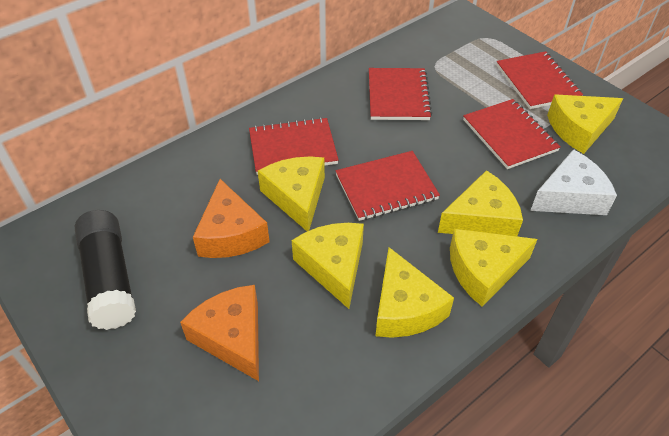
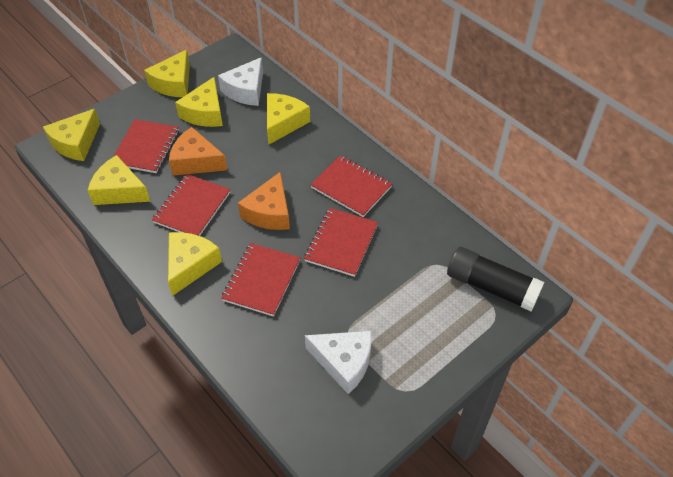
white cheese: 1 -> 2

